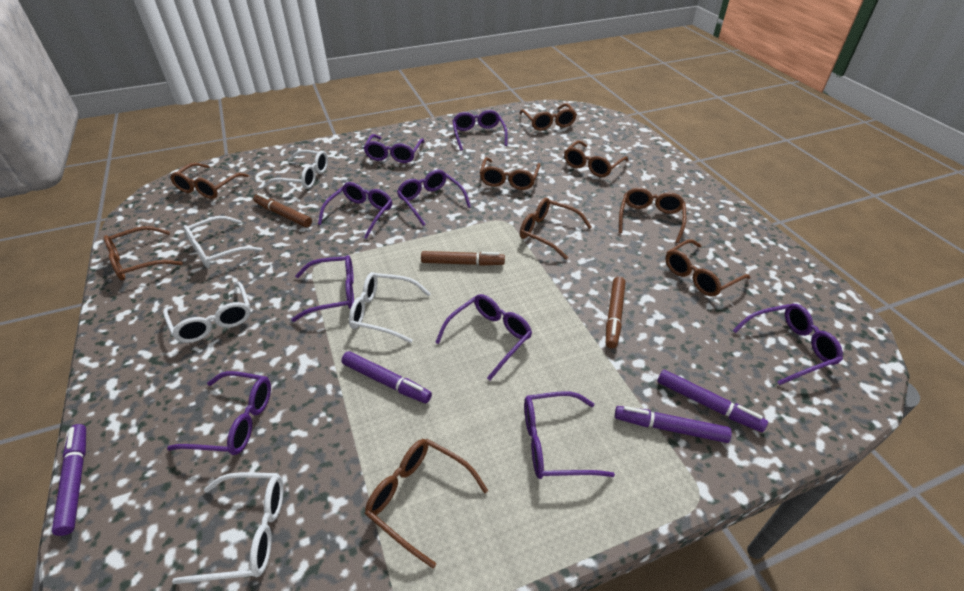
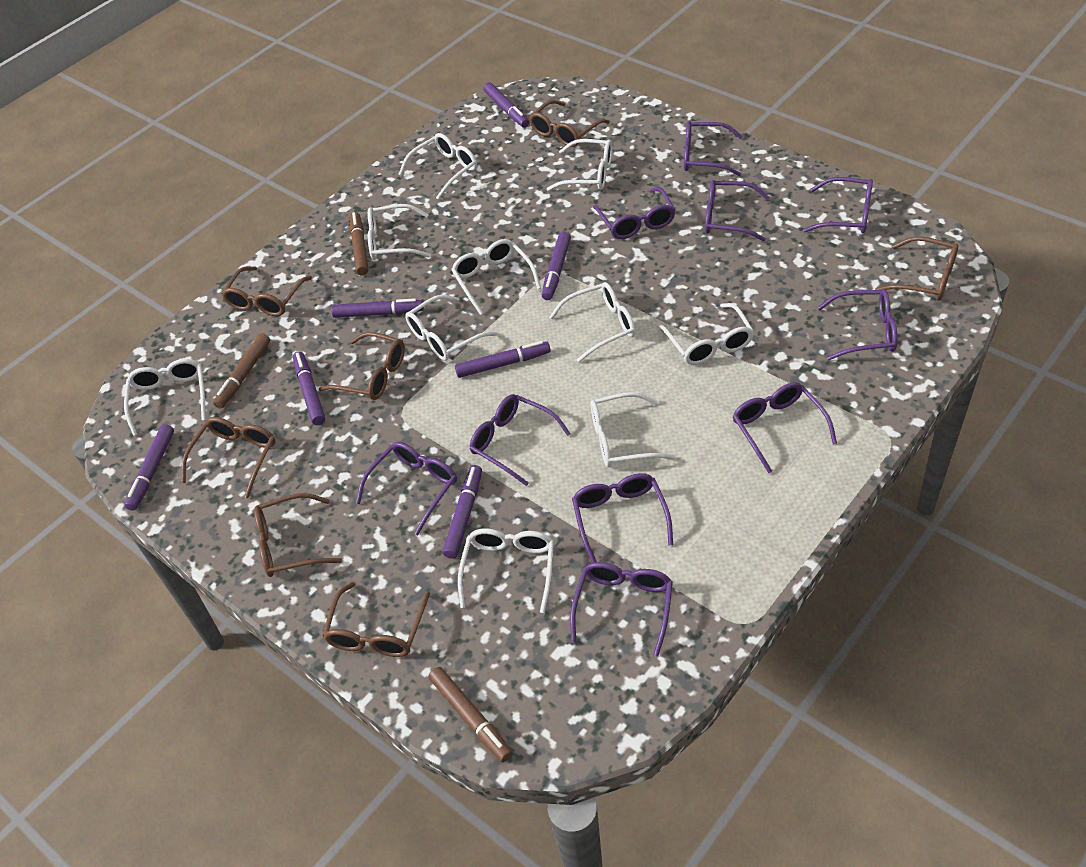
brown glasses: 9 -> 7
purple glasses: 9 -> 10
purple marker: 4 -> 7
white glasses: 5 -> 10

